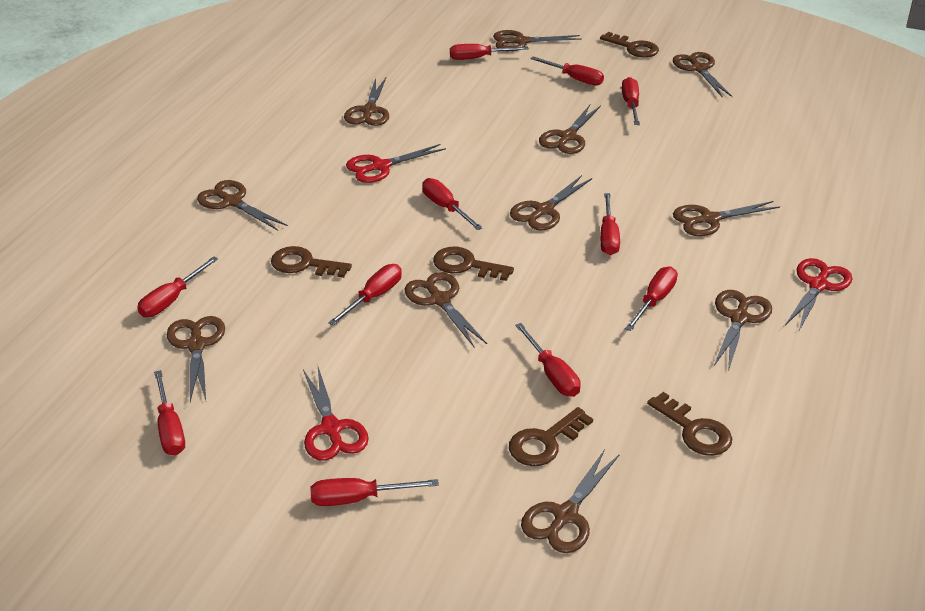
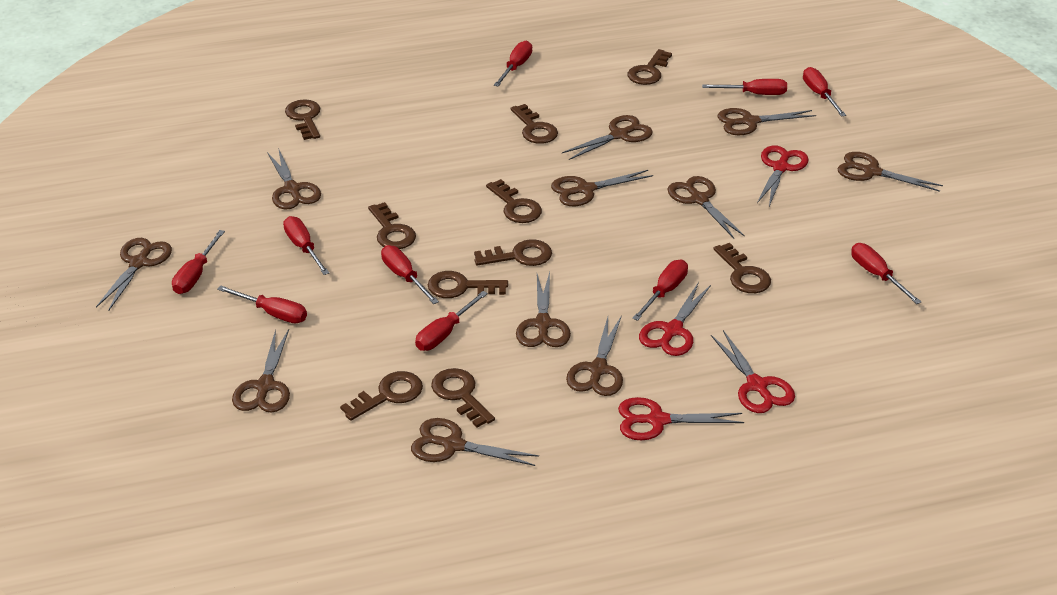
brown key: 5 -> 10
red scissors: 3 -> 4
red screwdriver: 11 -> 10

